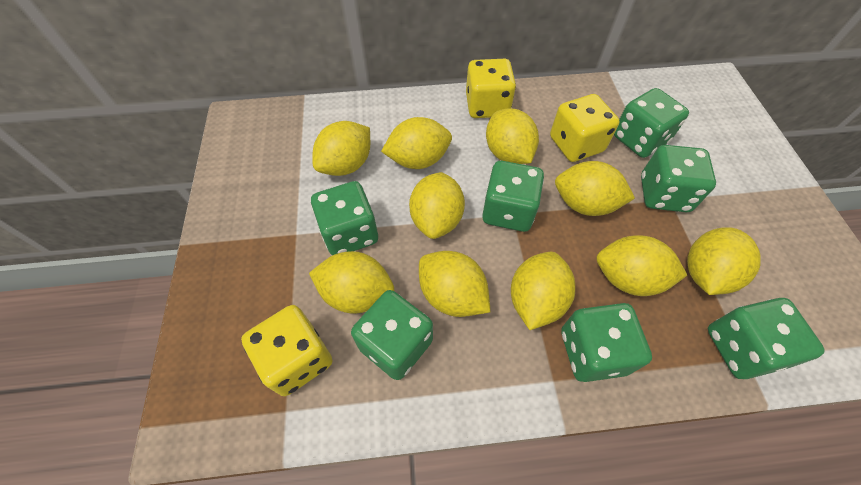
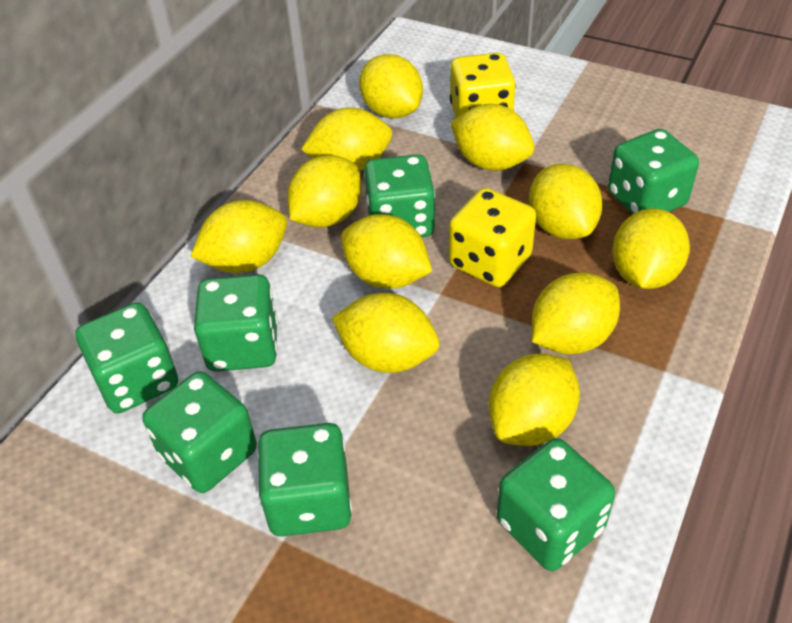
yellow dice: 3 -> 2
yellow lemon: 10 -> 11

